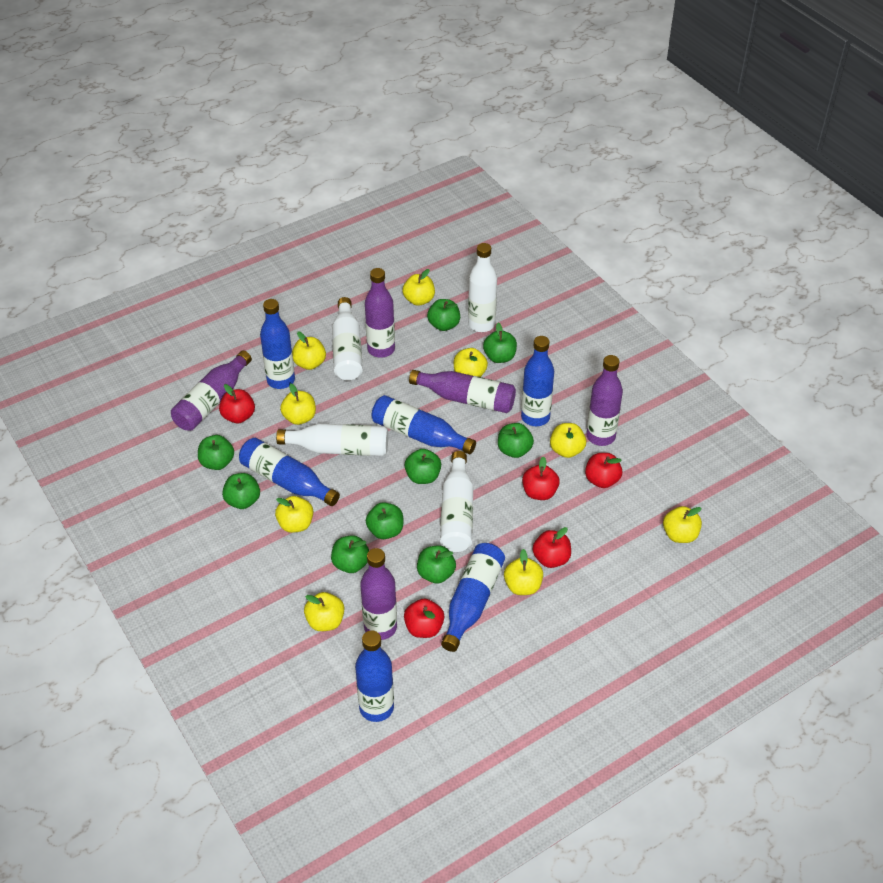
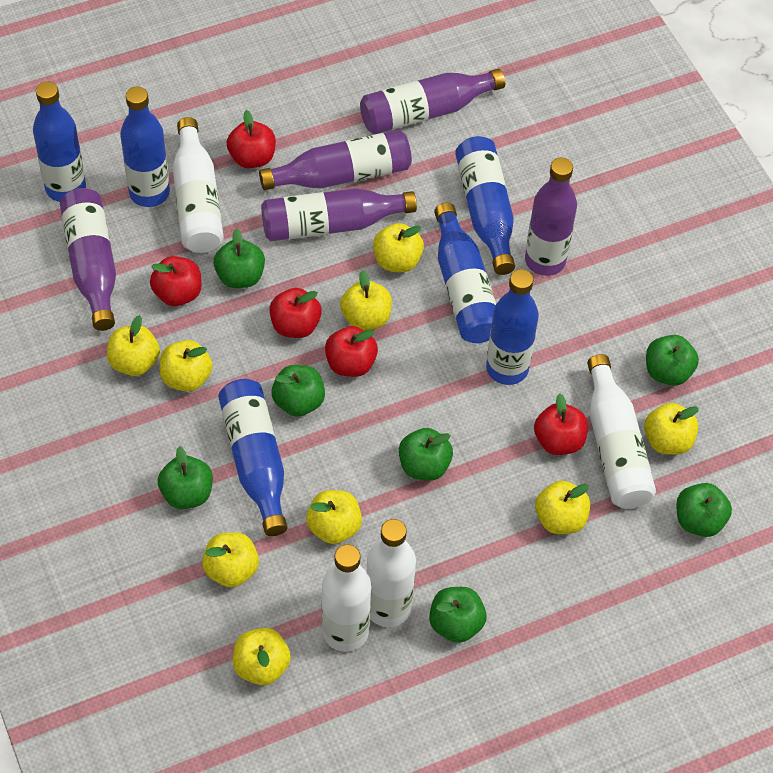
green apple: 9 -> 7

